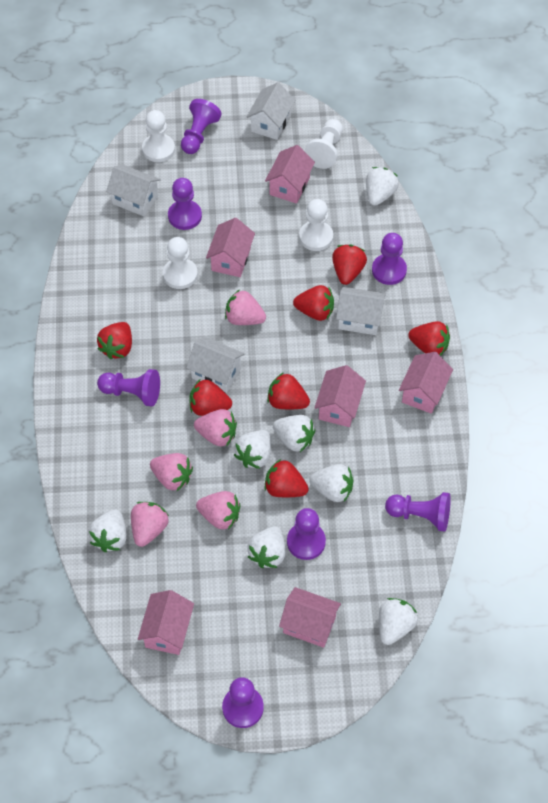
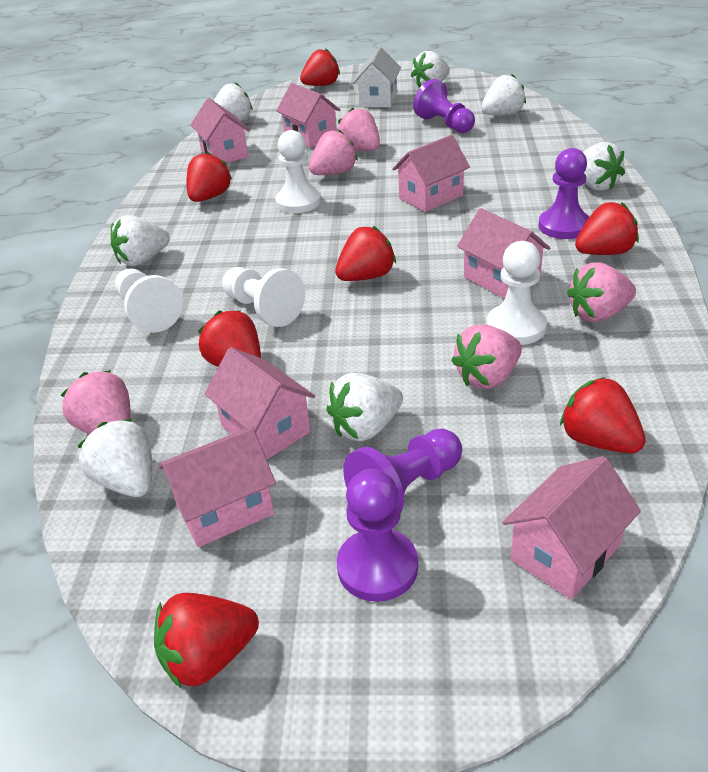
pink house: 6 -> 7
purple pawn: 7 -> 4
white house: 4 -> 1

